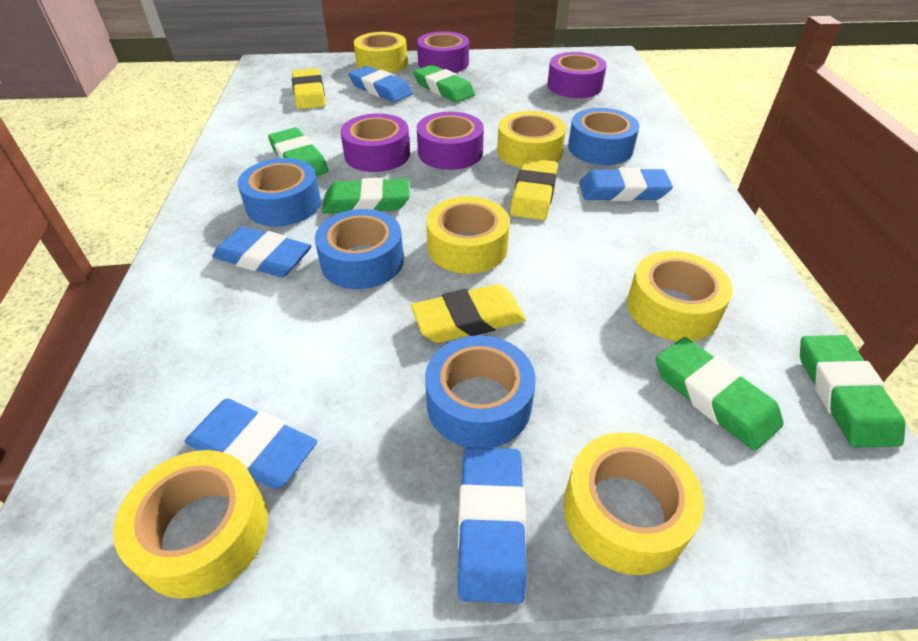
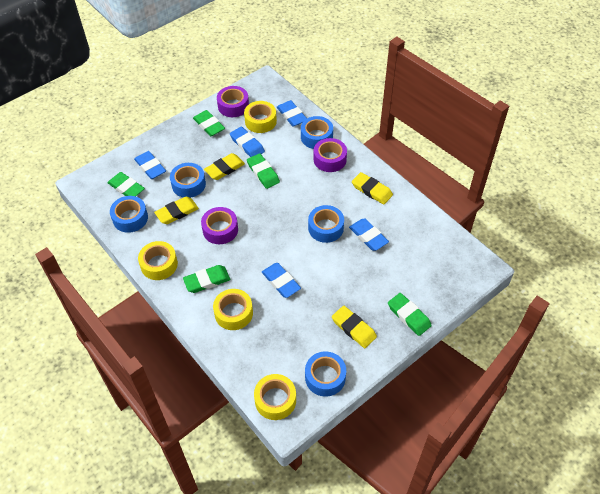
blue tape: 4 -> 5
purple tape: 4 -> 3
yellow eraser: 3 -> 4
yellow tape: 6 -> 4

